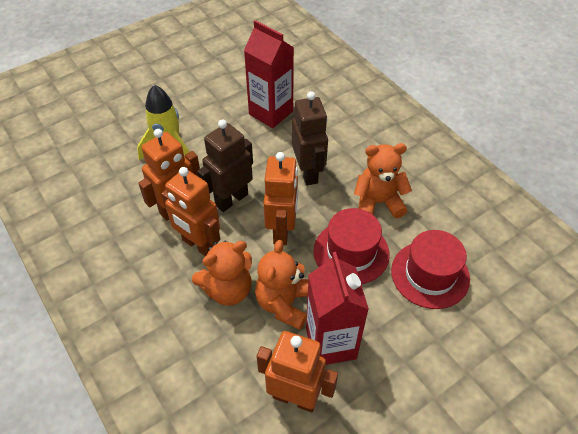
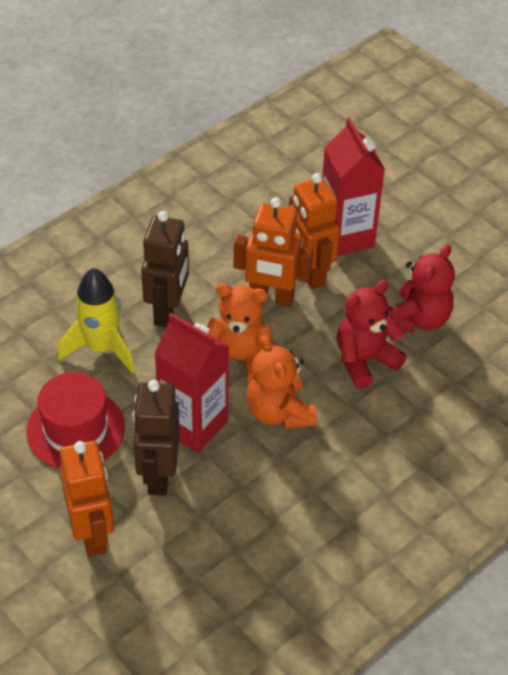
orange robot: 4 -> 3
orange teddy bear: 3 -> 2
red hat: 2 -> 1
red teddy bear: 0 -> 2

